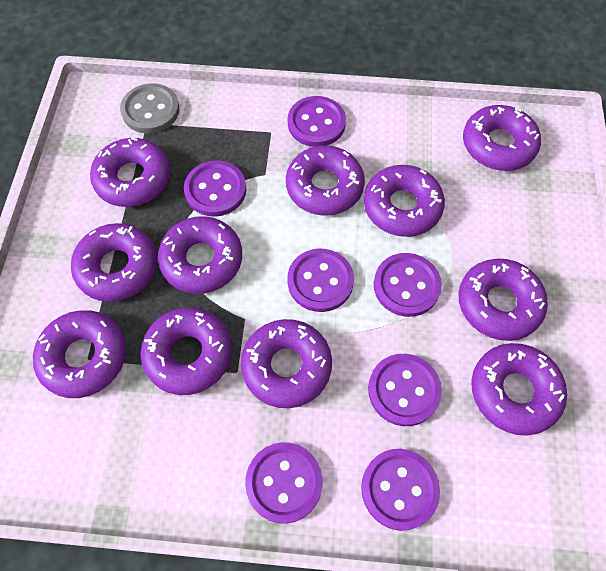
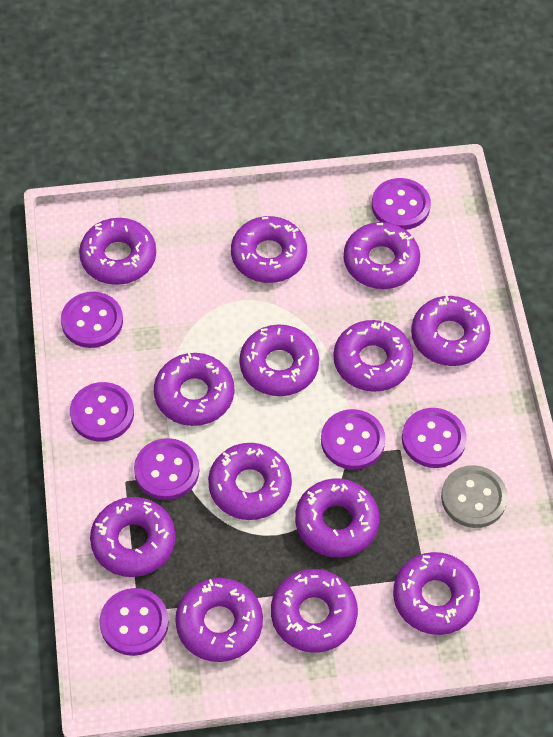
purple donut: 11 -> 13

